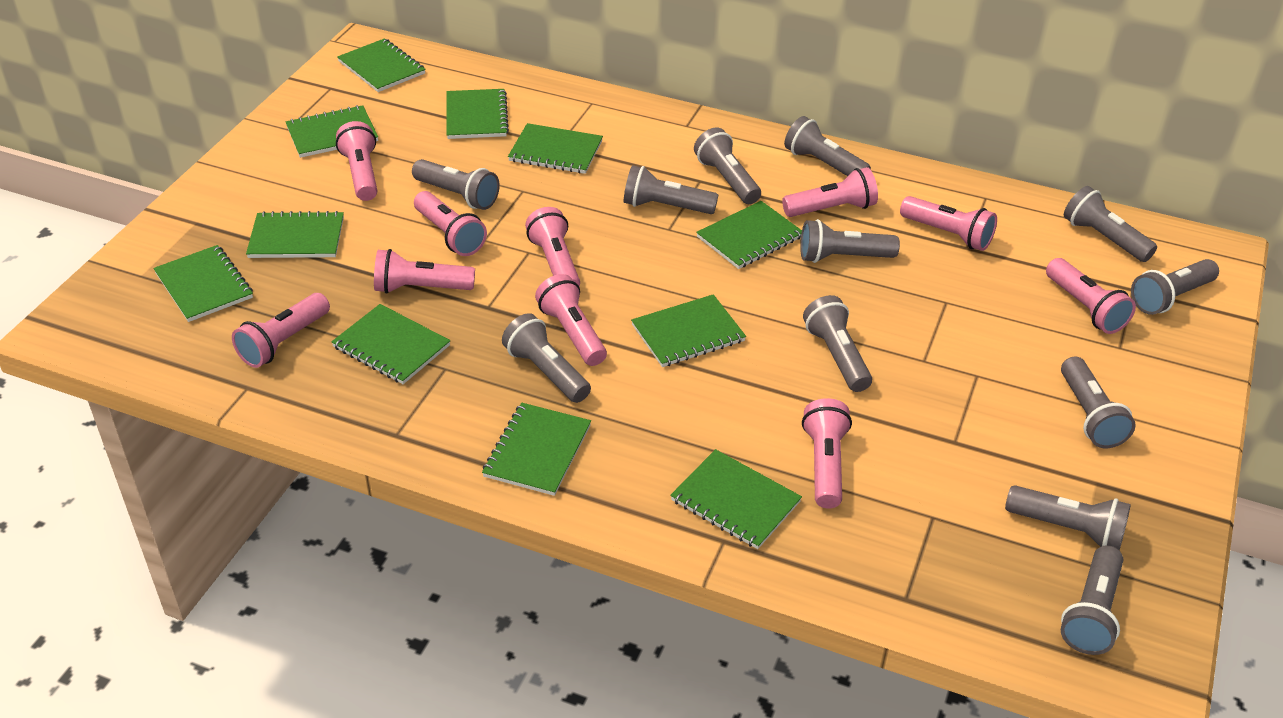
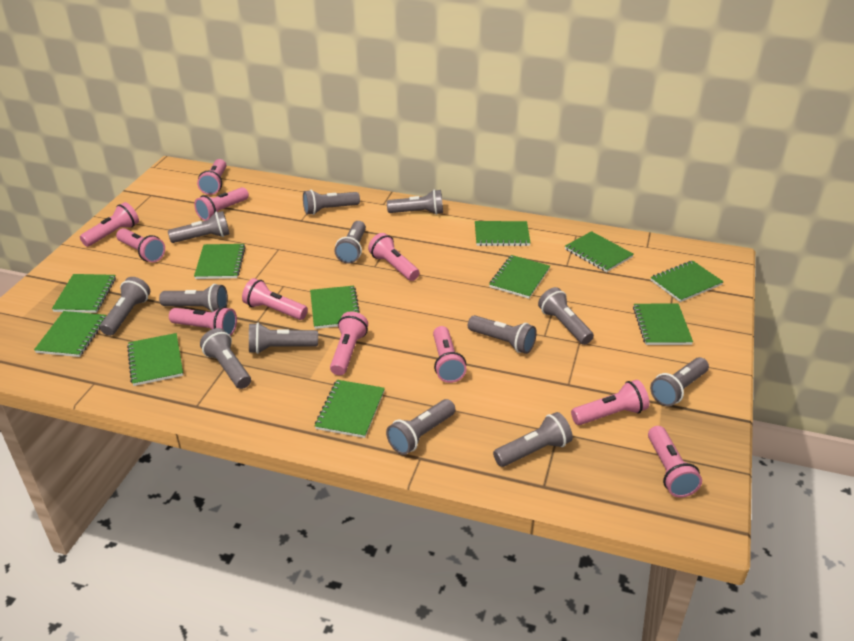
grey flashlight: 12 -> 13
pink flashlight: 10 -> 11

